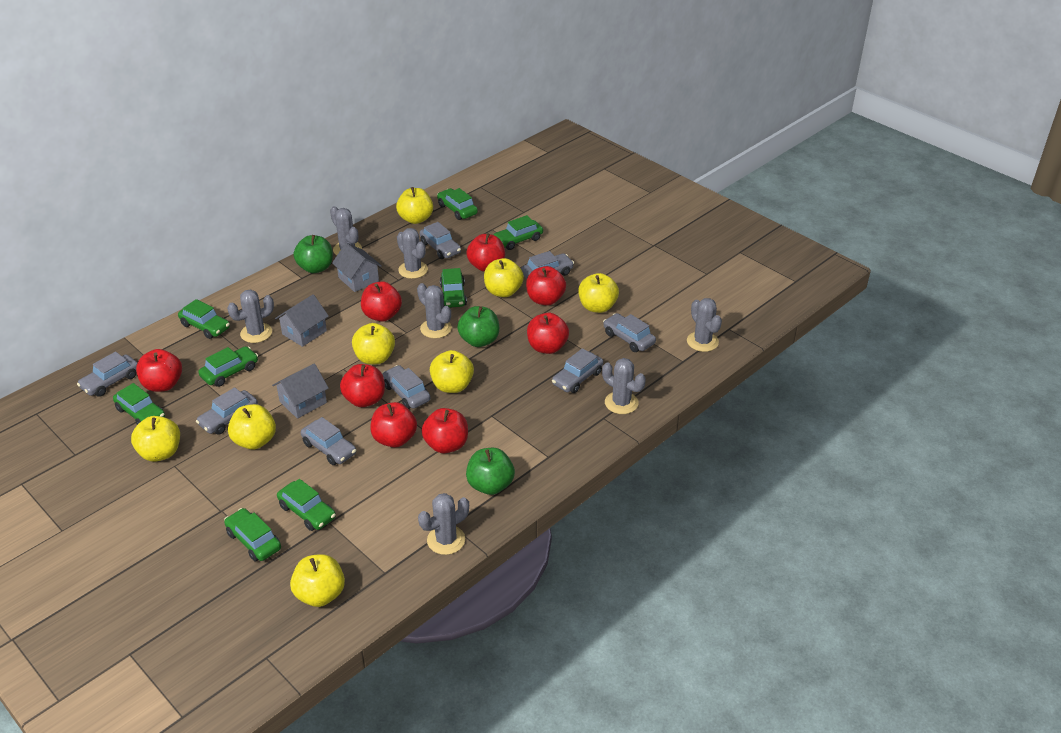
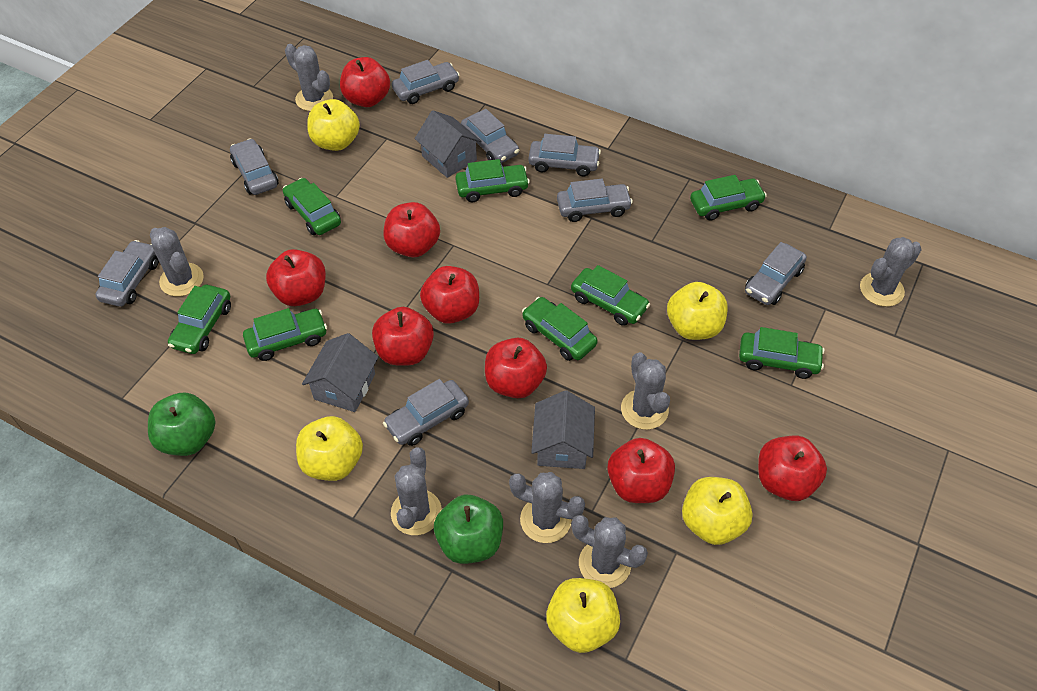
green apple: 3 -> 2
yellow apple: 8 -> 5

